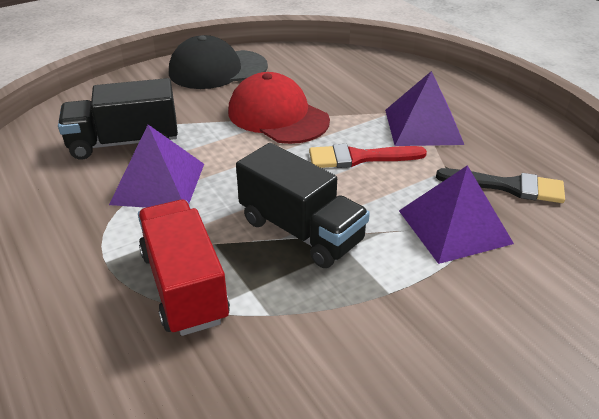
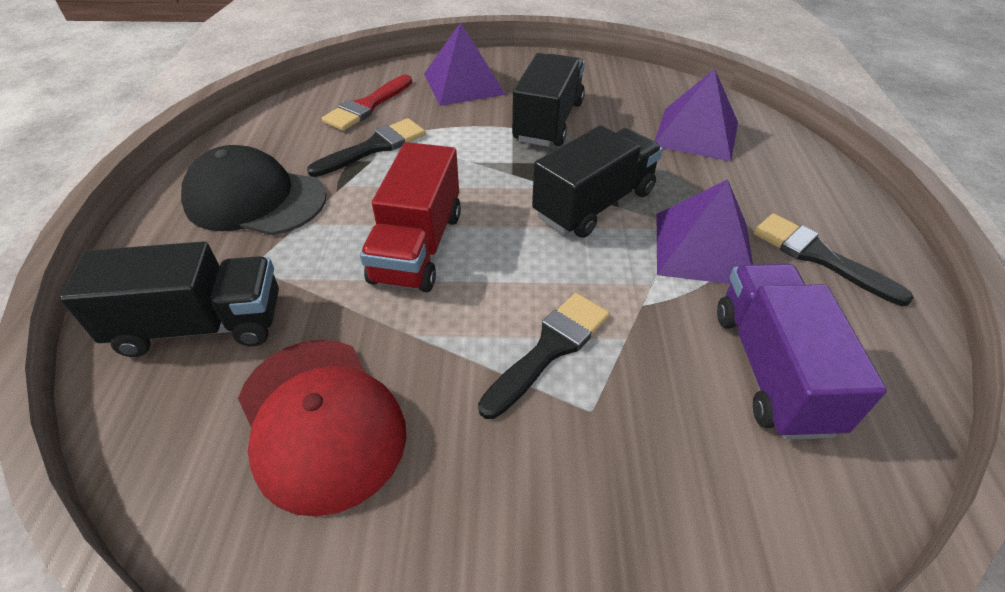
black brush: 1 -> 3
black truck: 2 -> 3
purple truck: 0 -> 1

